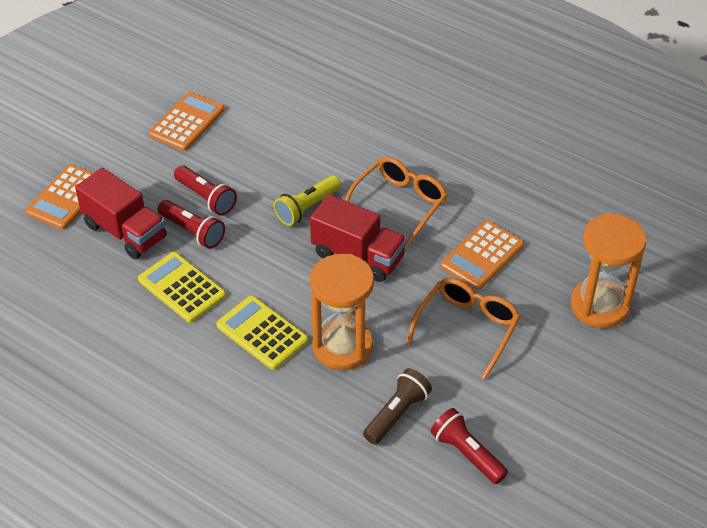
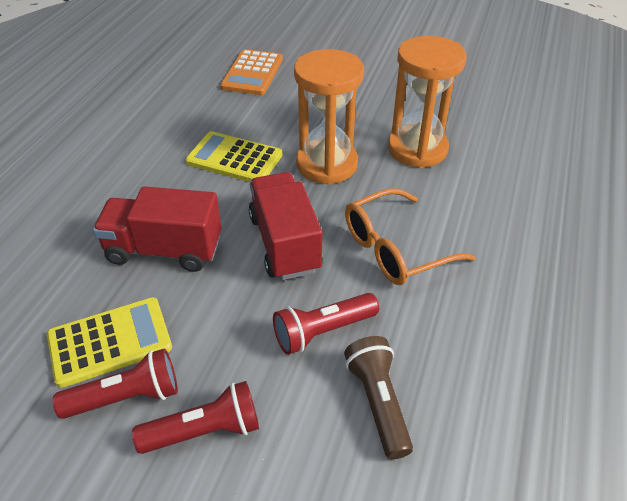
orange calculator: 3 -> 1
orange glasses: 2 -> 1
yellow flashlight: 1 -> 0

